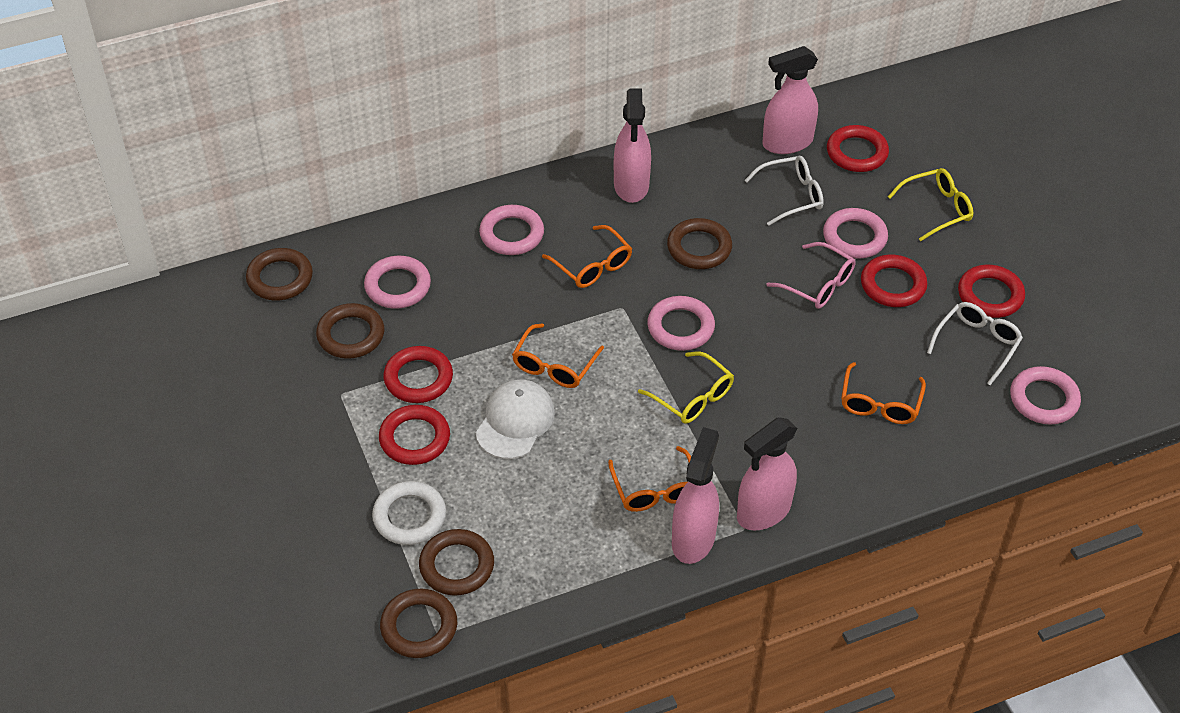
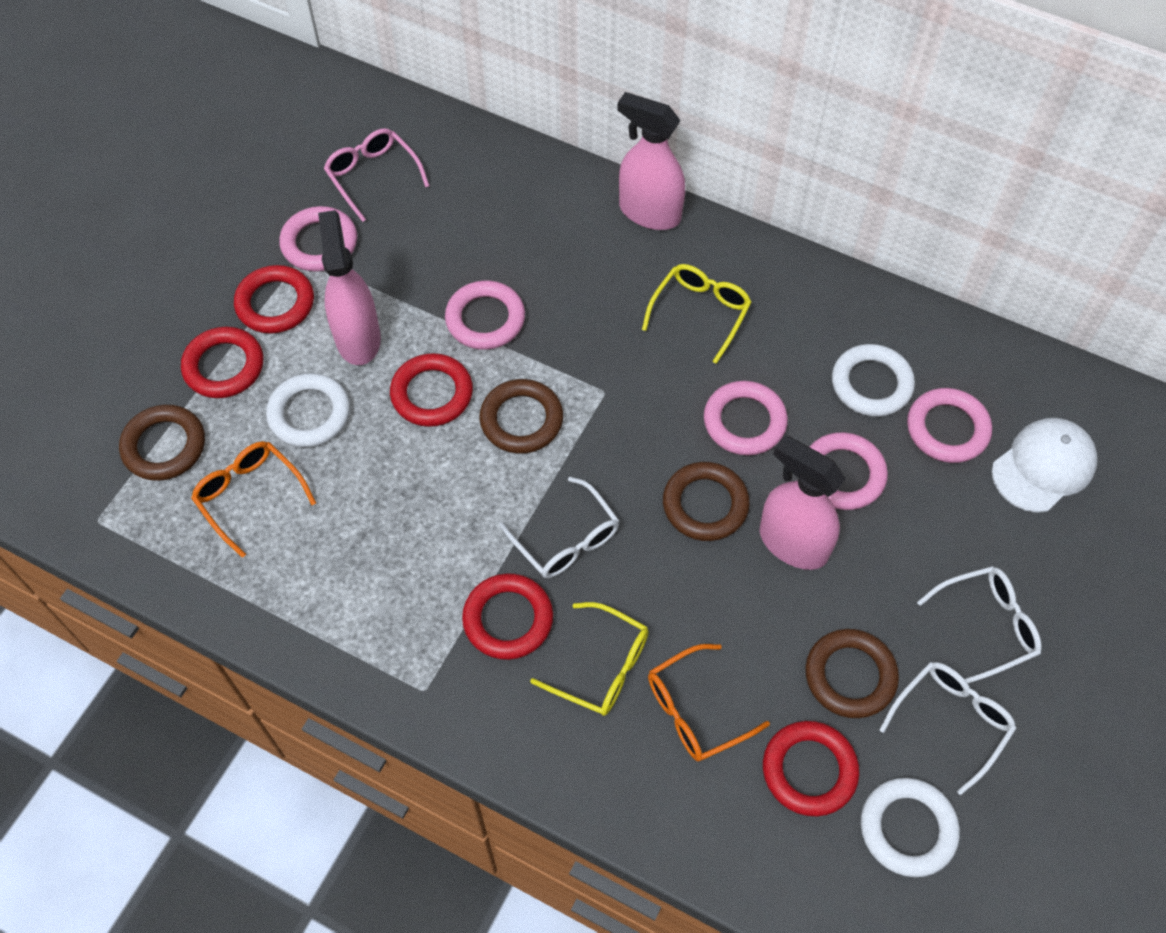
brown ring: 5 -> 4
orange glasses: 4 -> 2
pink spray bottle: 4 -> 3
white glasses: 2 -> 3
white ring: 1 -> 3

